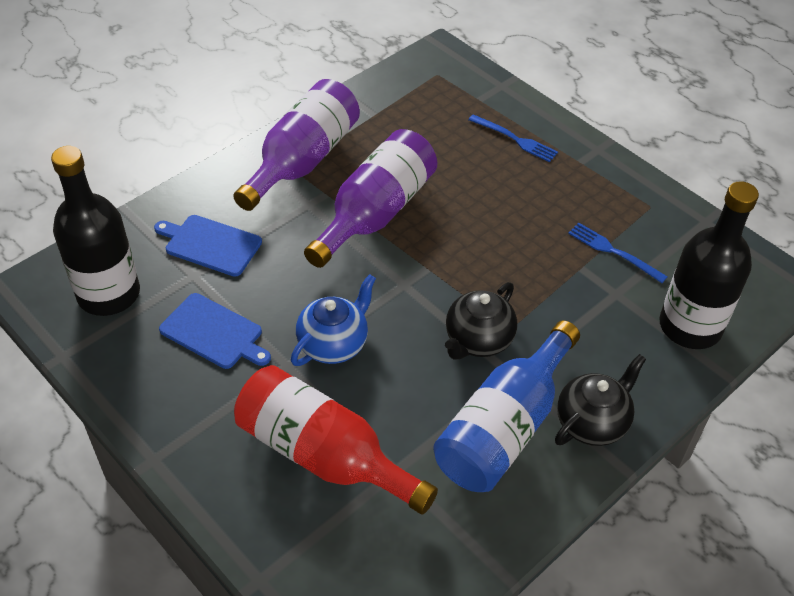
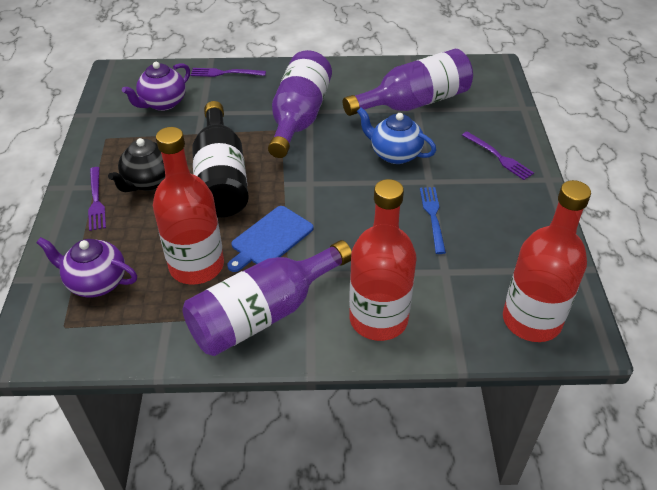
black bottle: 2 -> 1
black teapot: 2 -> 1
blue bottle: 1 -> 0
blue cutting board: 2 -> 1
blue fork: 2 -> 1
purple bottle: 2 -> 3
purple fork: 0 -> 3
purple teapot: 0 -> 2
red bottle: 1 -> 3

